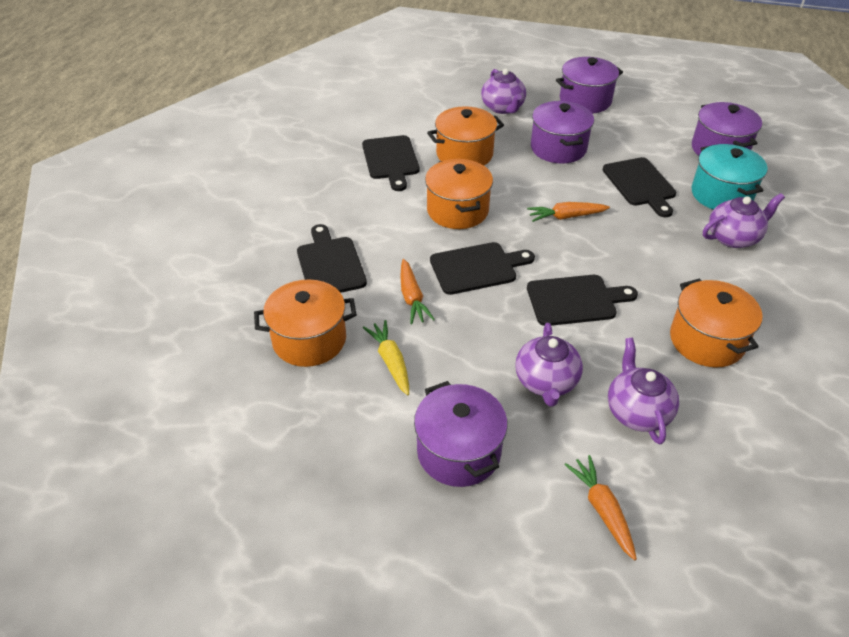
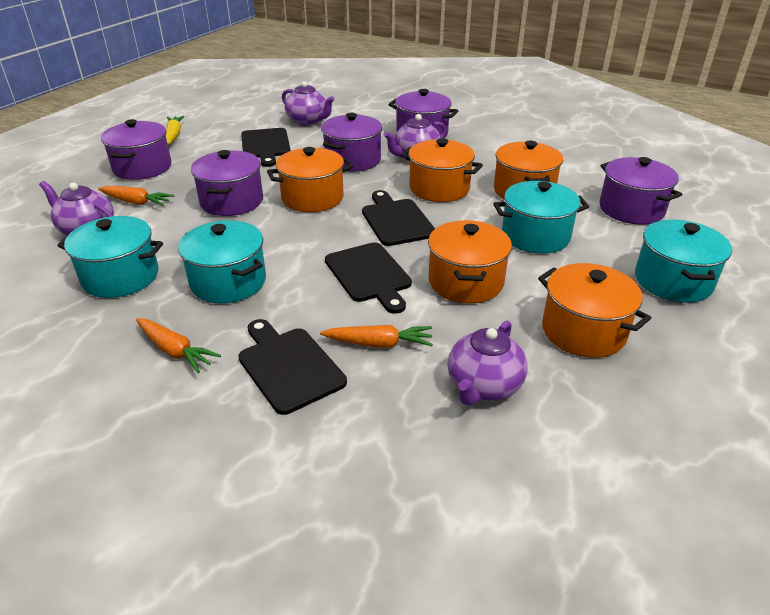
black cutting board: 5 -> 4
orange pot: 4 -> 5
purple pot: 4 -> 5
turquoise pot: 1 -> 4

